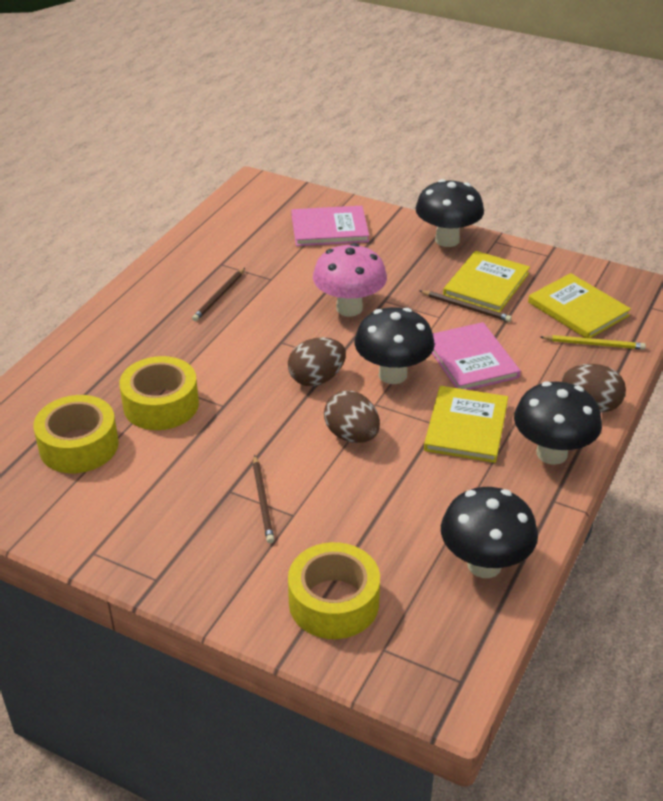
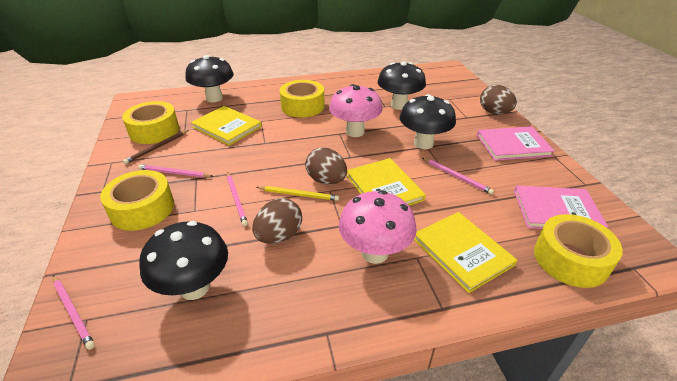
brown pencil: 3 -> 1
pink mushroom: 1 -> 2
pink pencil: 0 -> 4
yellow tape: 3 -> 4

